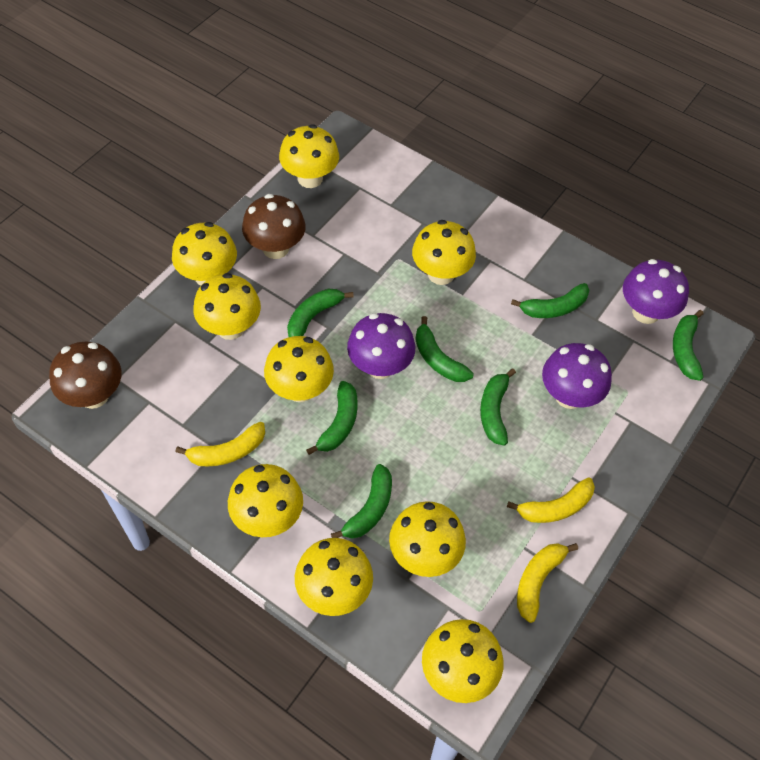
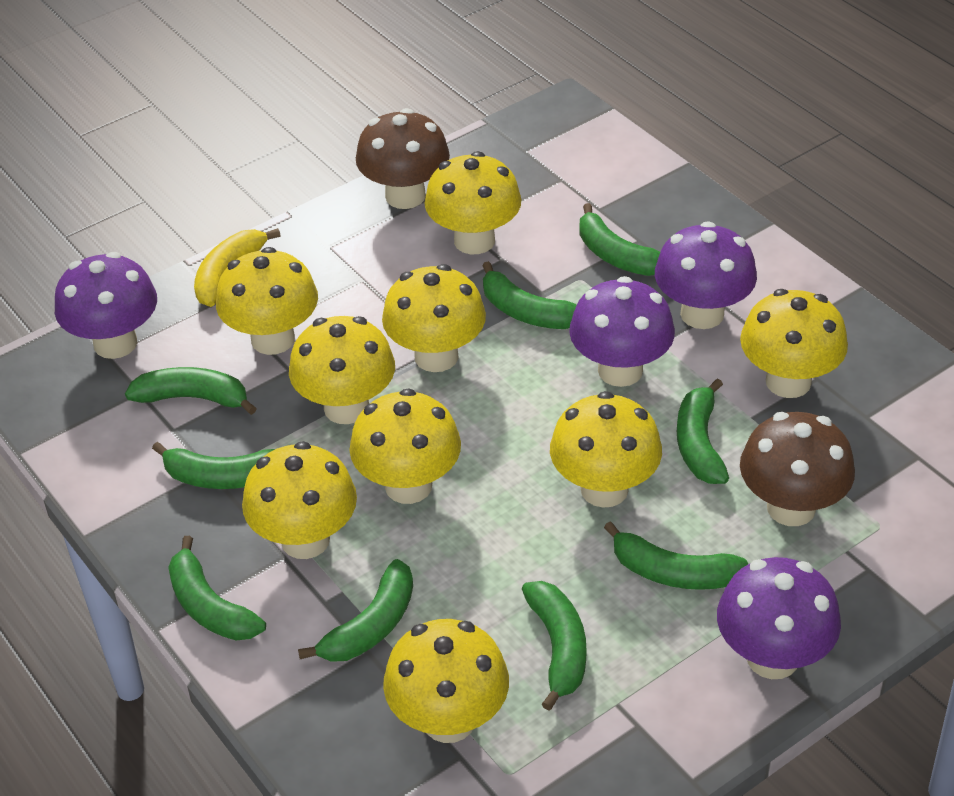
green banana: 7 -> 9
purple mushroom: 3 -> 4
yellow banana: 3 -> 1

